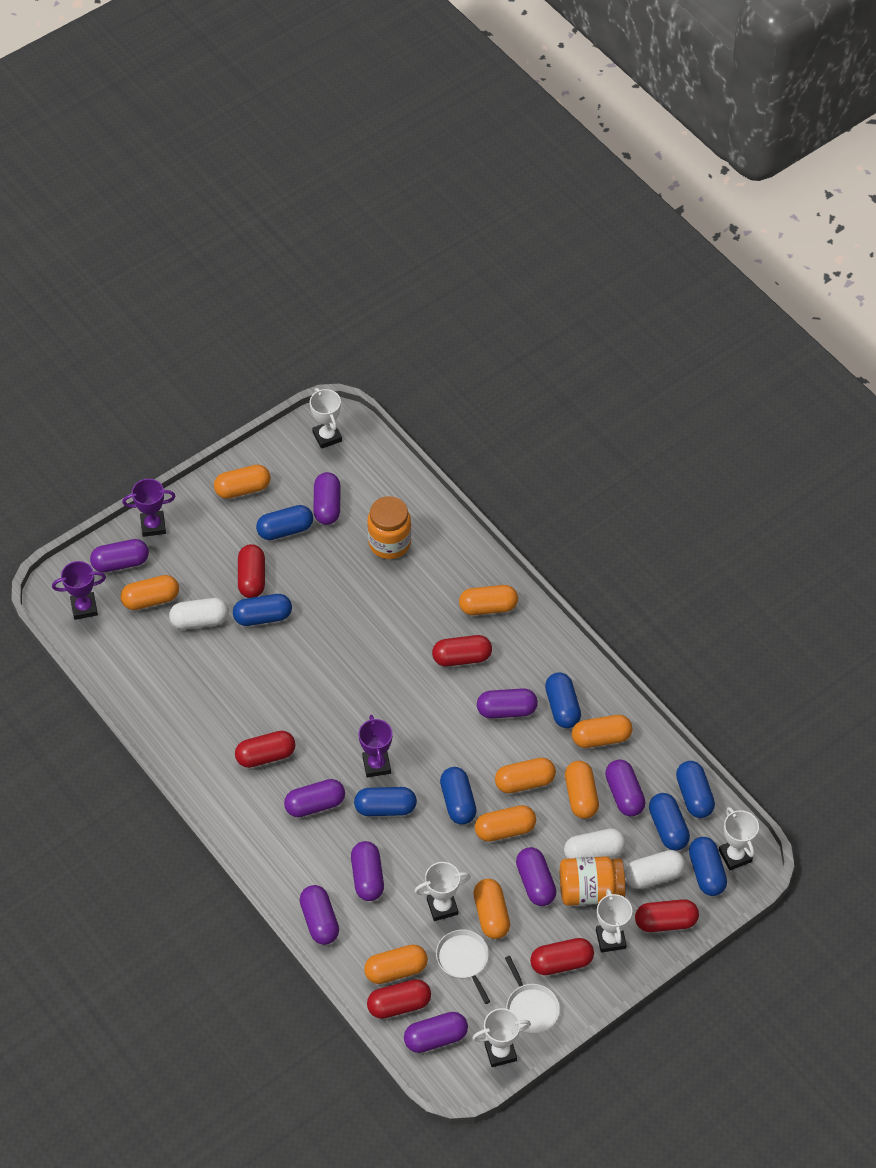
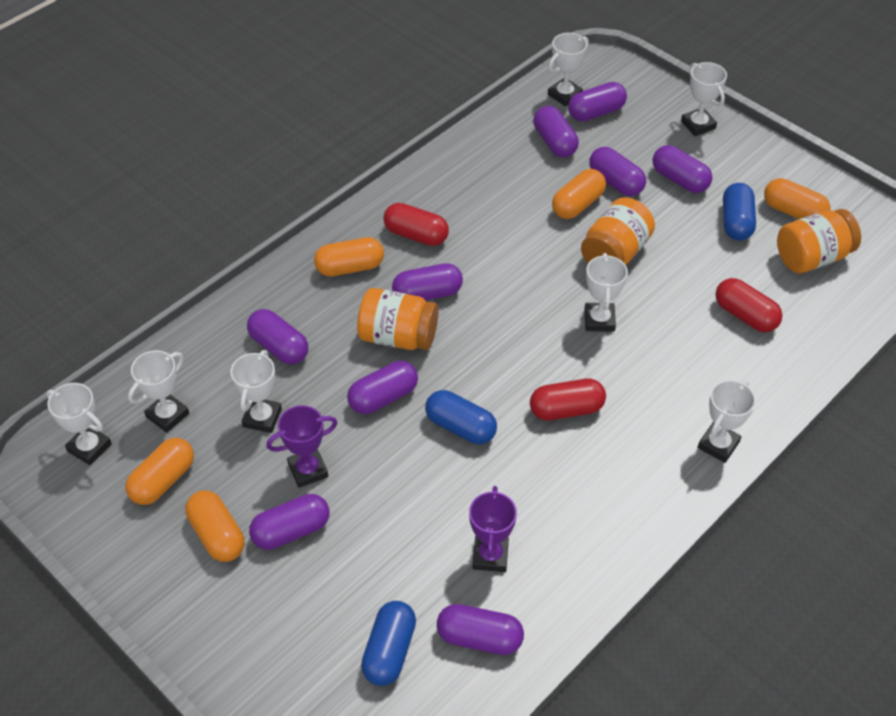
blue capsule: 8 -> 3
orange capsule: 9 -> 5
orange jar: 2 -> 3
purple trophy: 3 -> 2
red capsule: 6 -> 3
white capsule: 3 -> 0
white pan: 2 -> 0
white trophy: 5 -> 7

